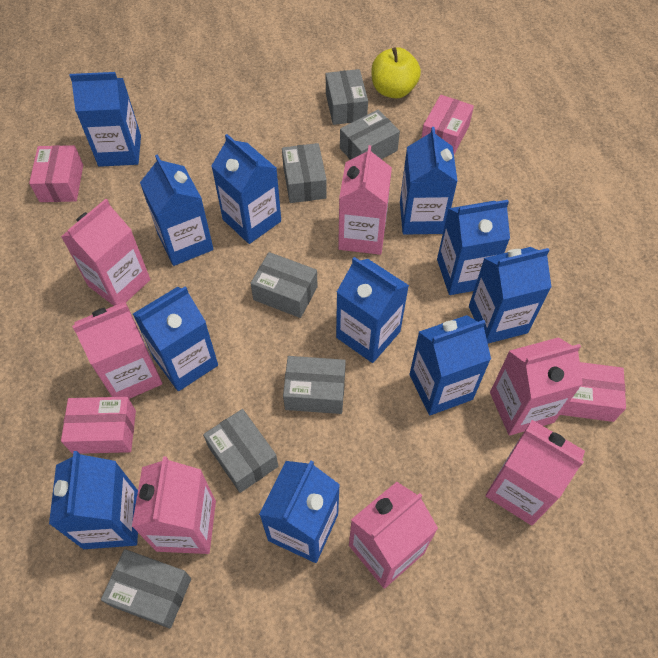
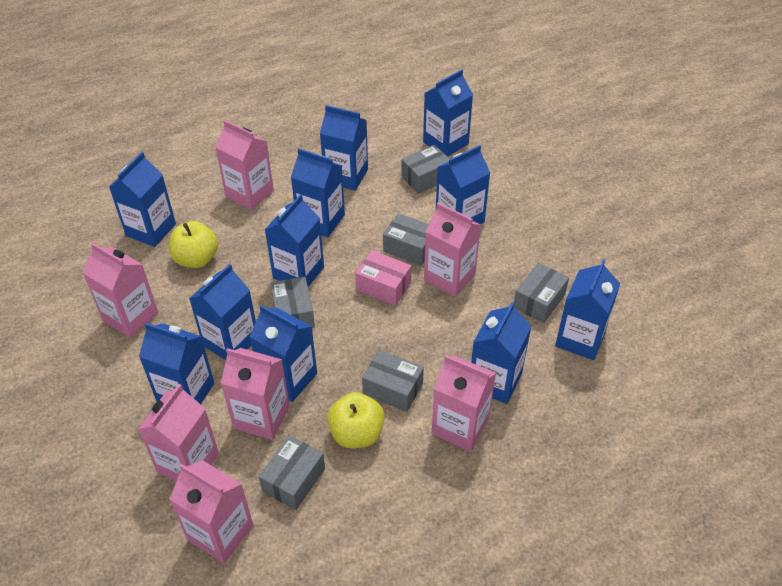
grey box: 7 -> 6
pink box: 4 -> 1
yellow apple: 1 -> 2

